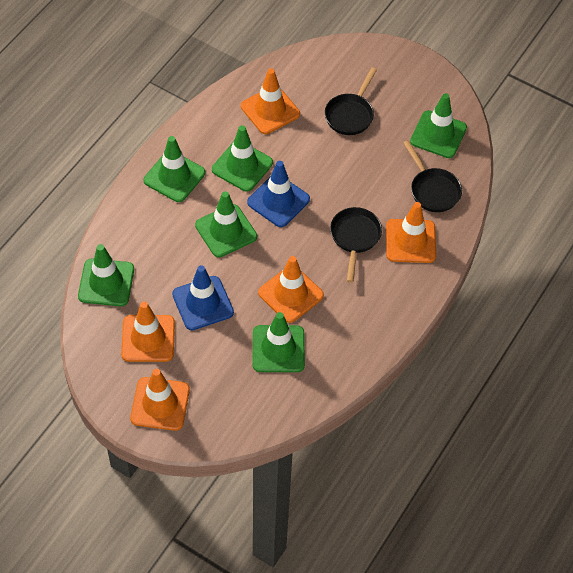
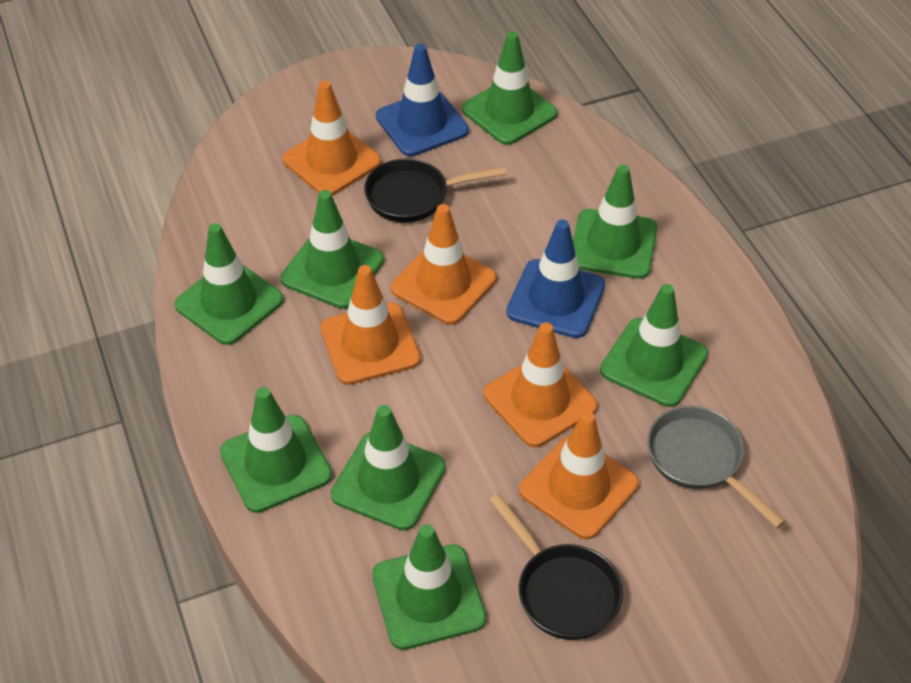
black pan: 3 -> 2
green traffic cone: 6 -> 8
grey pan: 0 -> 1

